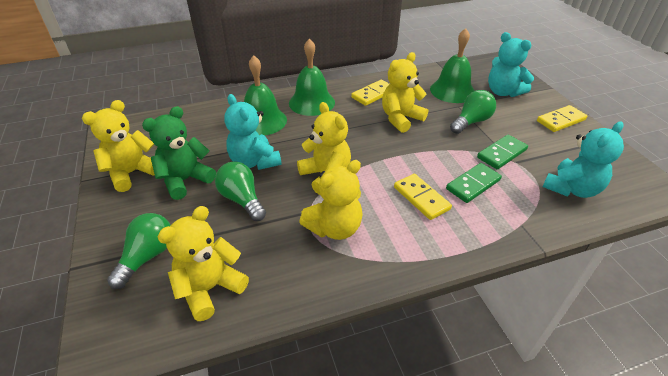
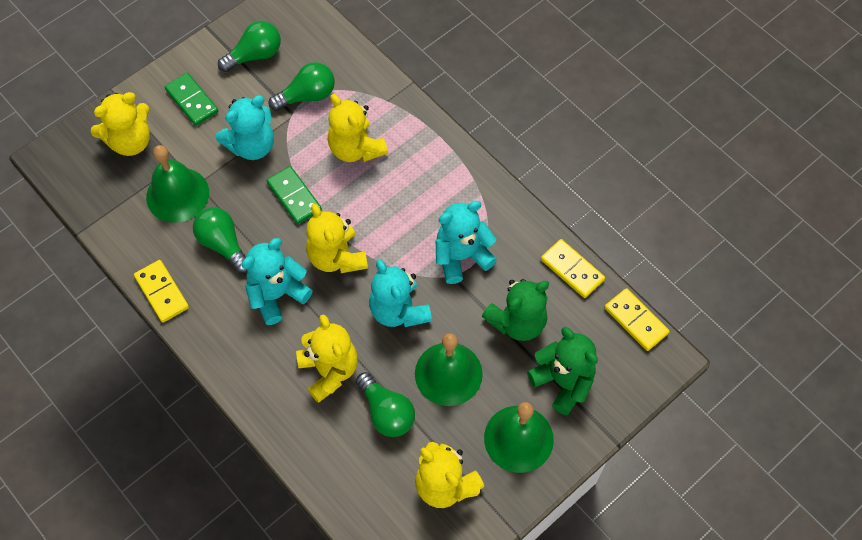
green light bulb: 3 -> 4
green teddy bear: 1 -> 2
turquoise teddy bear: 3 -> 4

